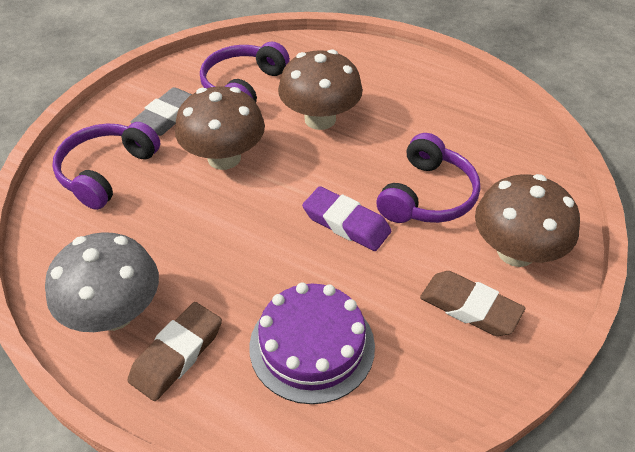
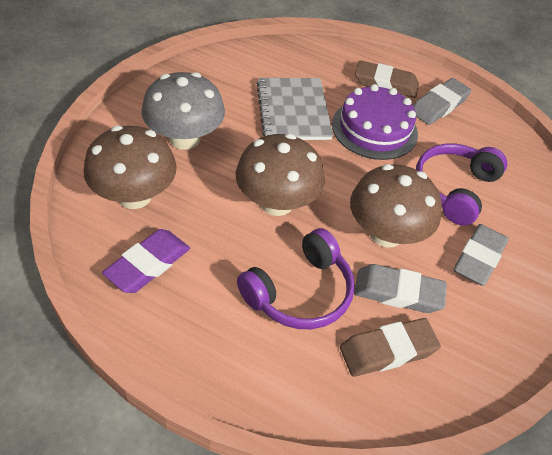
grey eraser: 1 -> 3
grey notebook: 0 -> 1
purple headphones: 3 -> 2

